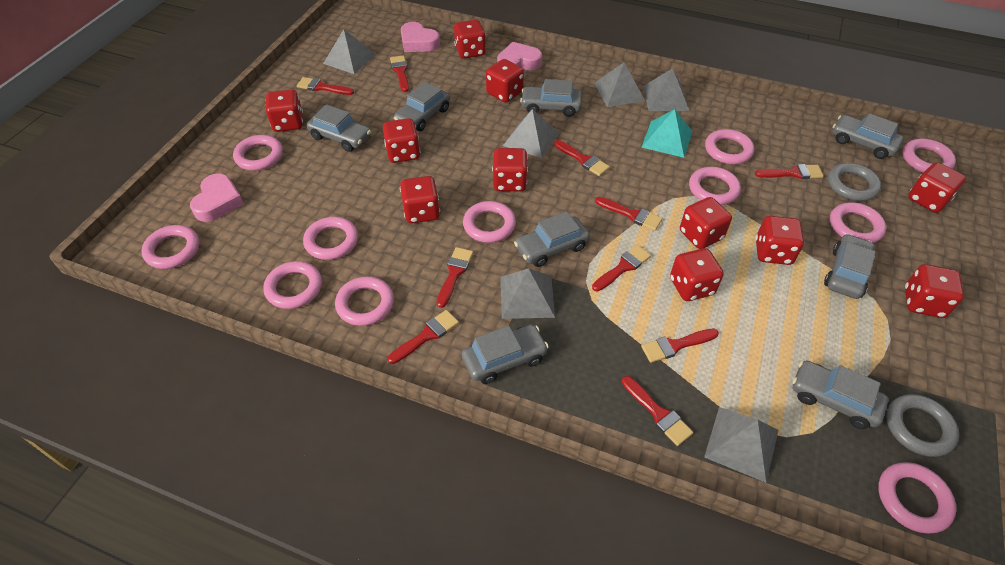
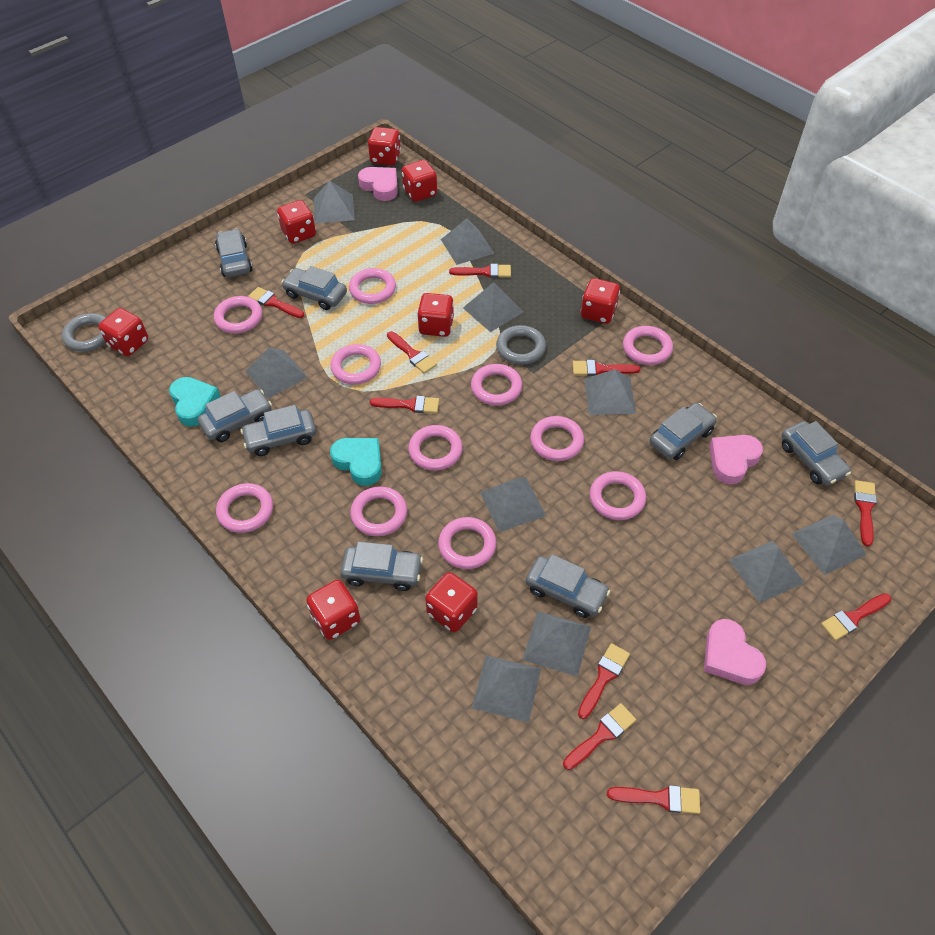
grey pyramid: 6 -> 10
red dice: 11 -> 8
turquoise heart: 0 -> 2
turquoise pyramid: 1 -> 0

